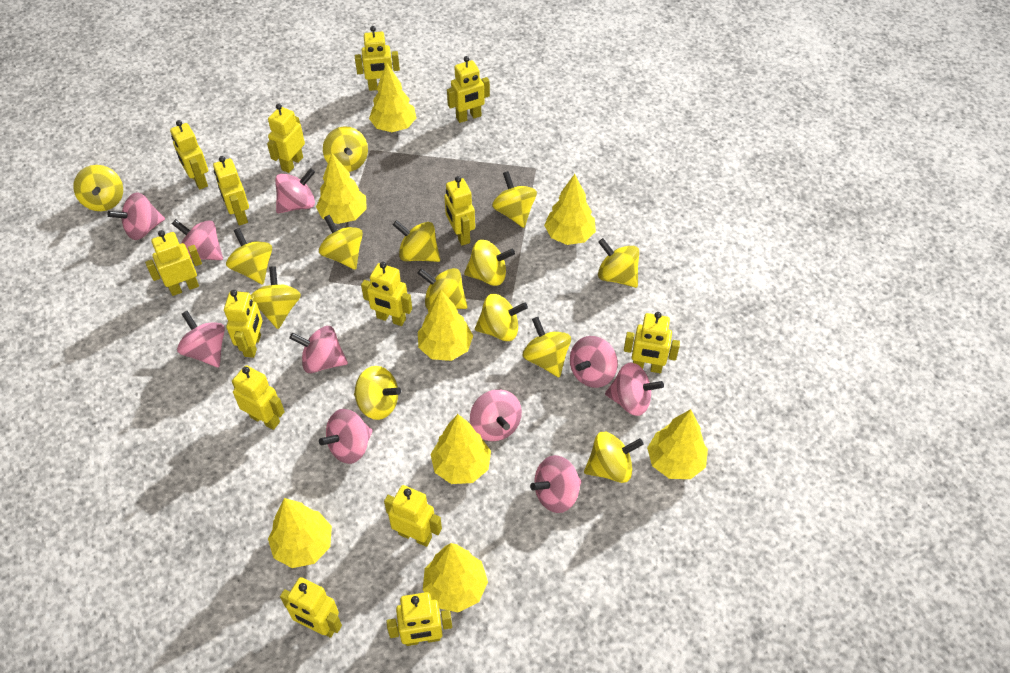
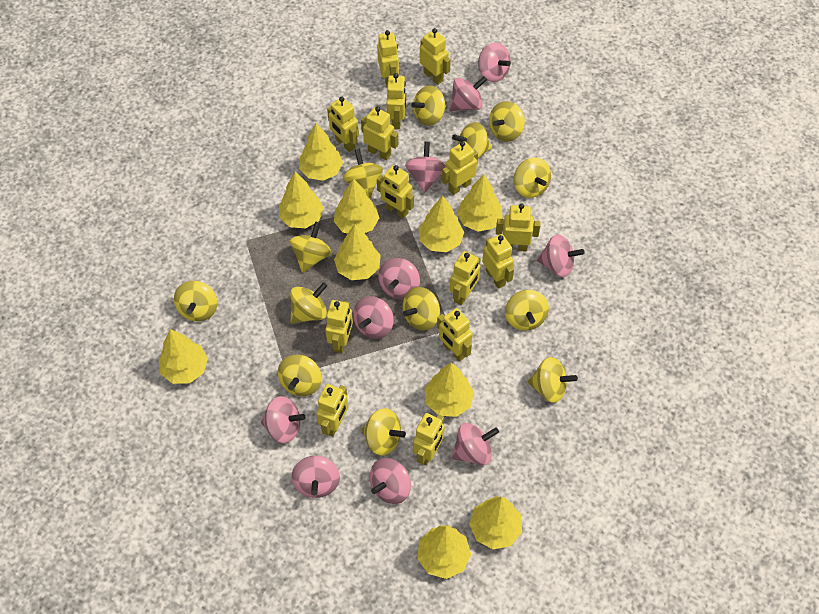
yellow spinning top: 14 -> 13
yellow tree: 8 -> 10

